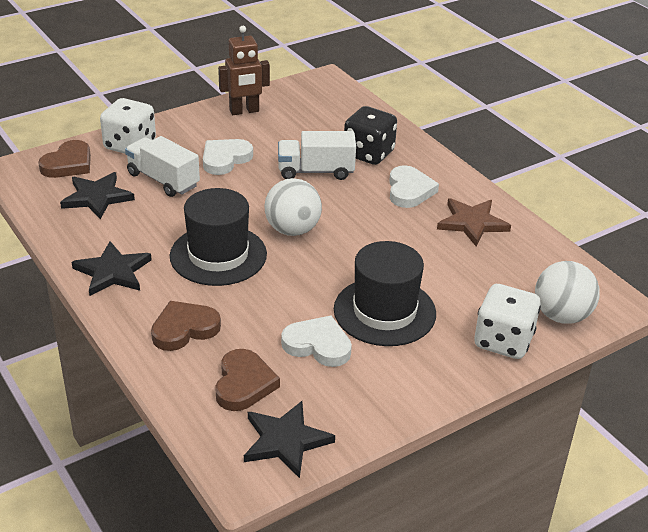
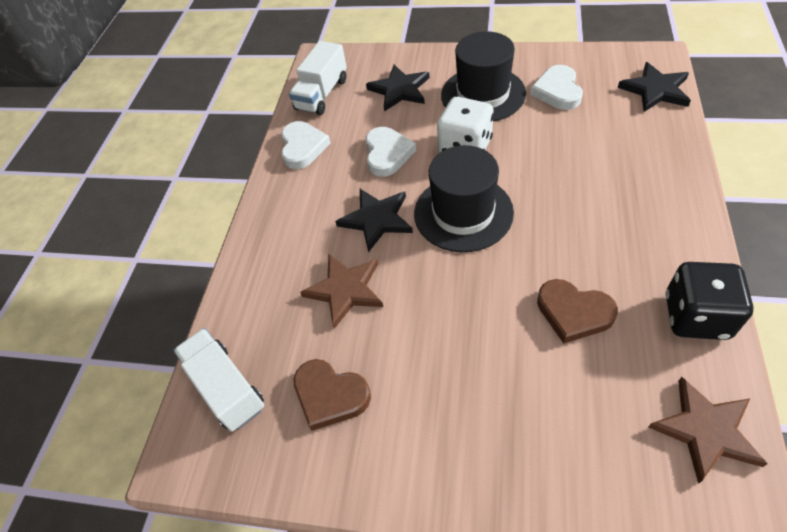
brown heart: 3 -> 2
brown robot: 1 -> 0
brown star: 1 -> 2
white ball: 2 -> 0
white dice: 2 -> 1

